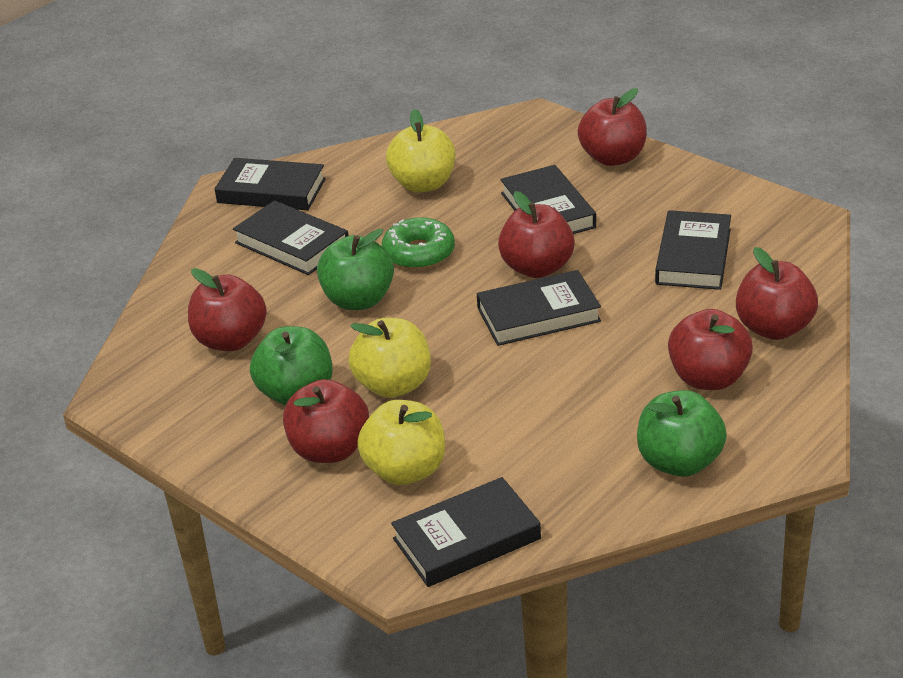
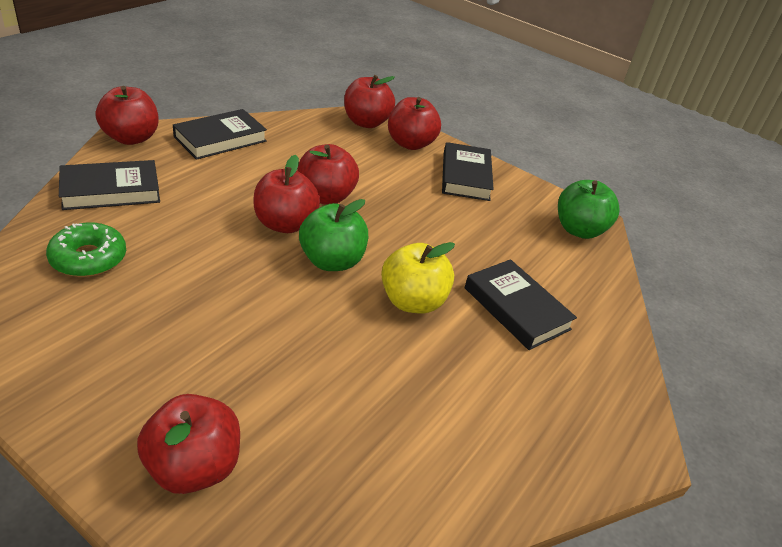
black book: 6 -> 4
green apple: 3 -> 2
yellow apple: 3 -> 1

